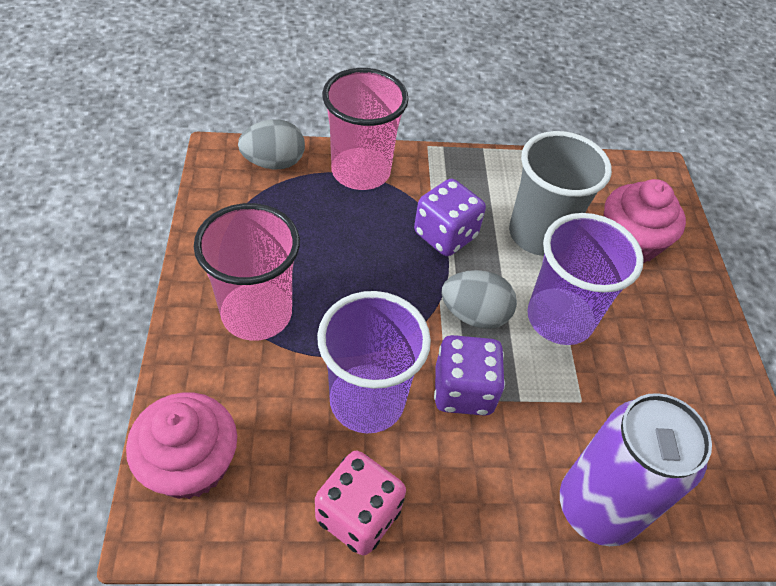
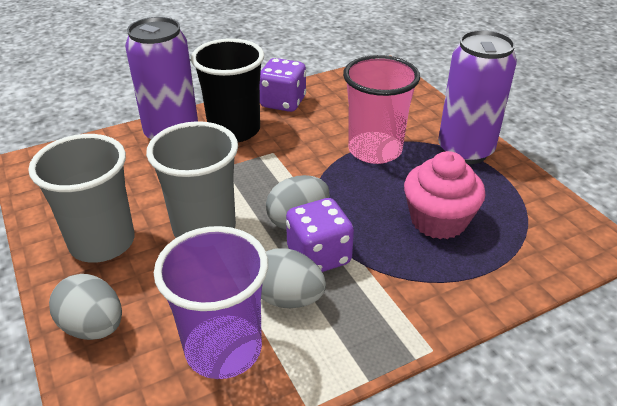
black cup: 0 -> 1
grey cup: 1 -> 2
grey egg: 2 -> 3
pink cup: 2 -> 1
pink cupcake: 2 -> 1
pink dice: 1 -> 0
purple can: 1 -> 2
purple cup: 2 -> 1

